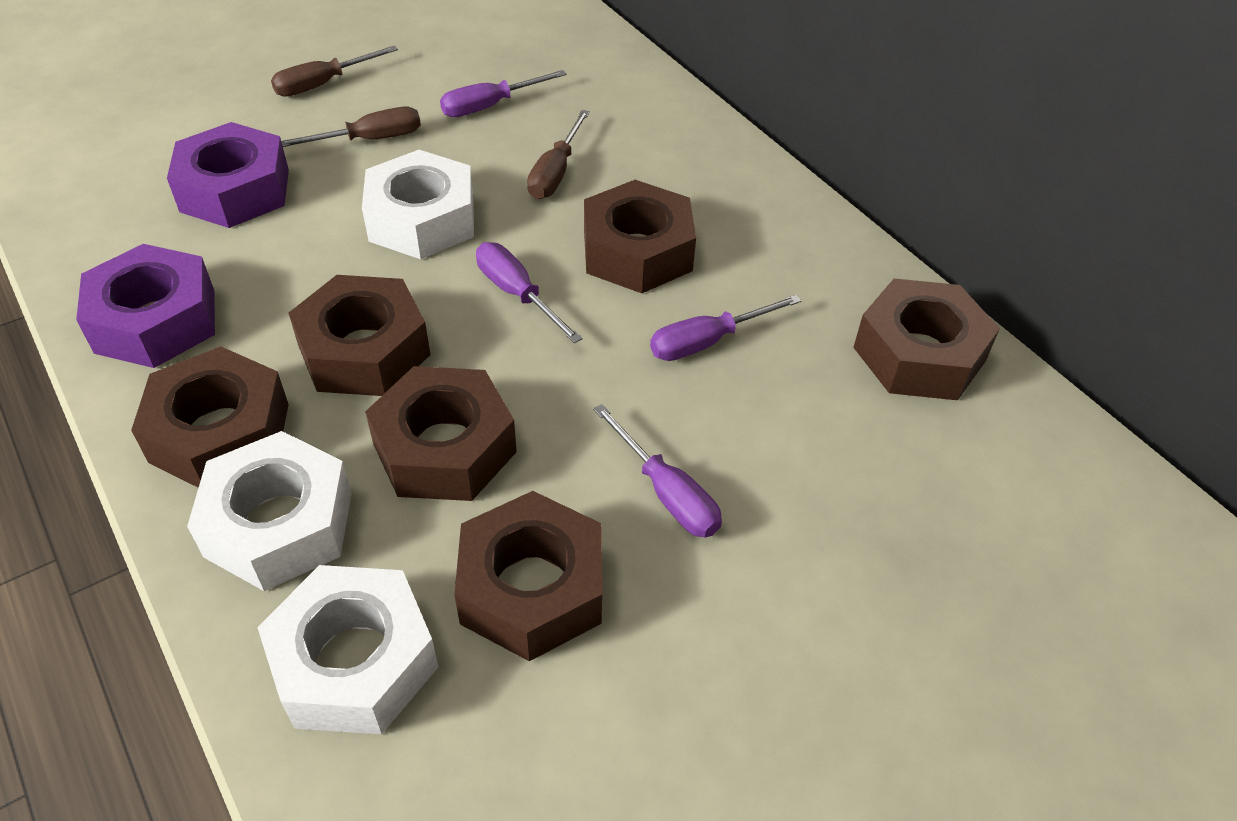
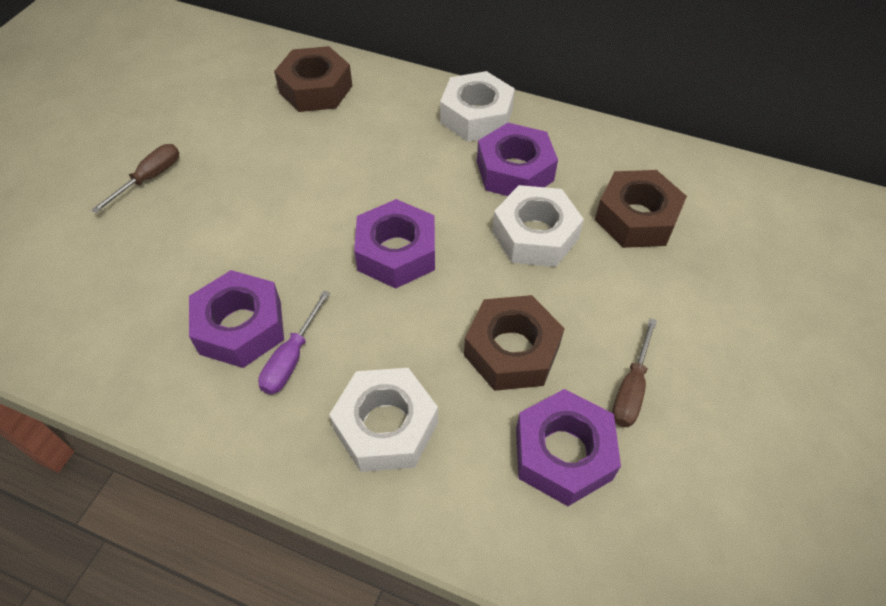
brown nut: 6 -> 3
brown screwdriver: 3 -> 2
purple nut: 2 -> 4
purple screwdriver: 4 -> 1

